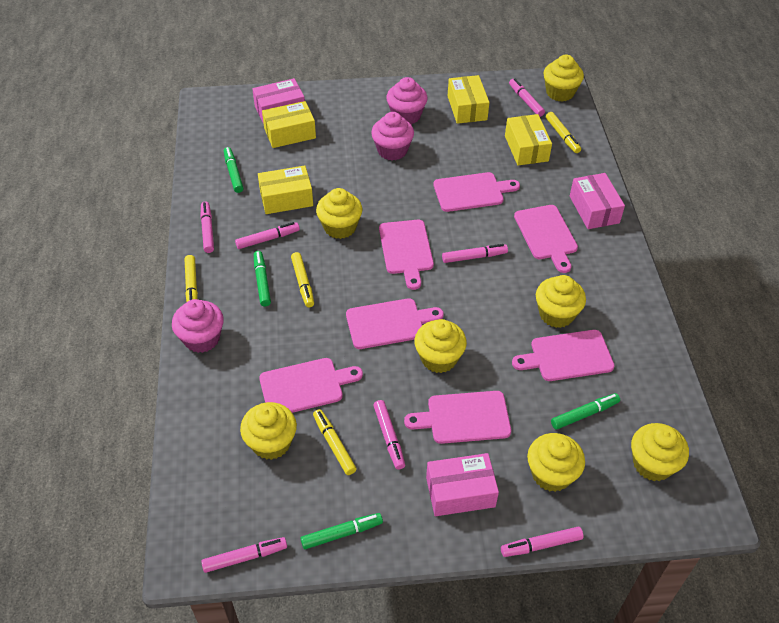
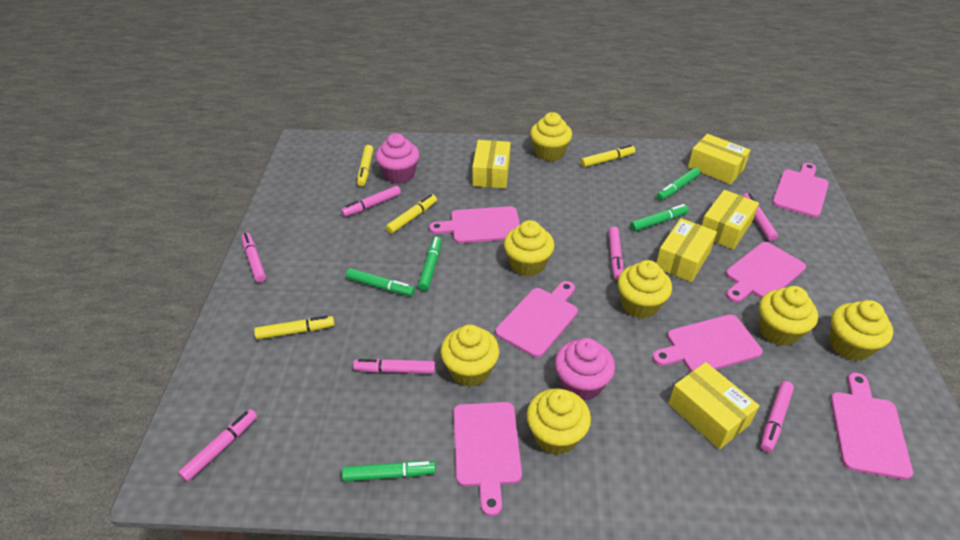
green marker: 4 -> 5
pink box: 3 -> 0
pink cupcake: 3 -> 2
yellow box: 4 -> 5

